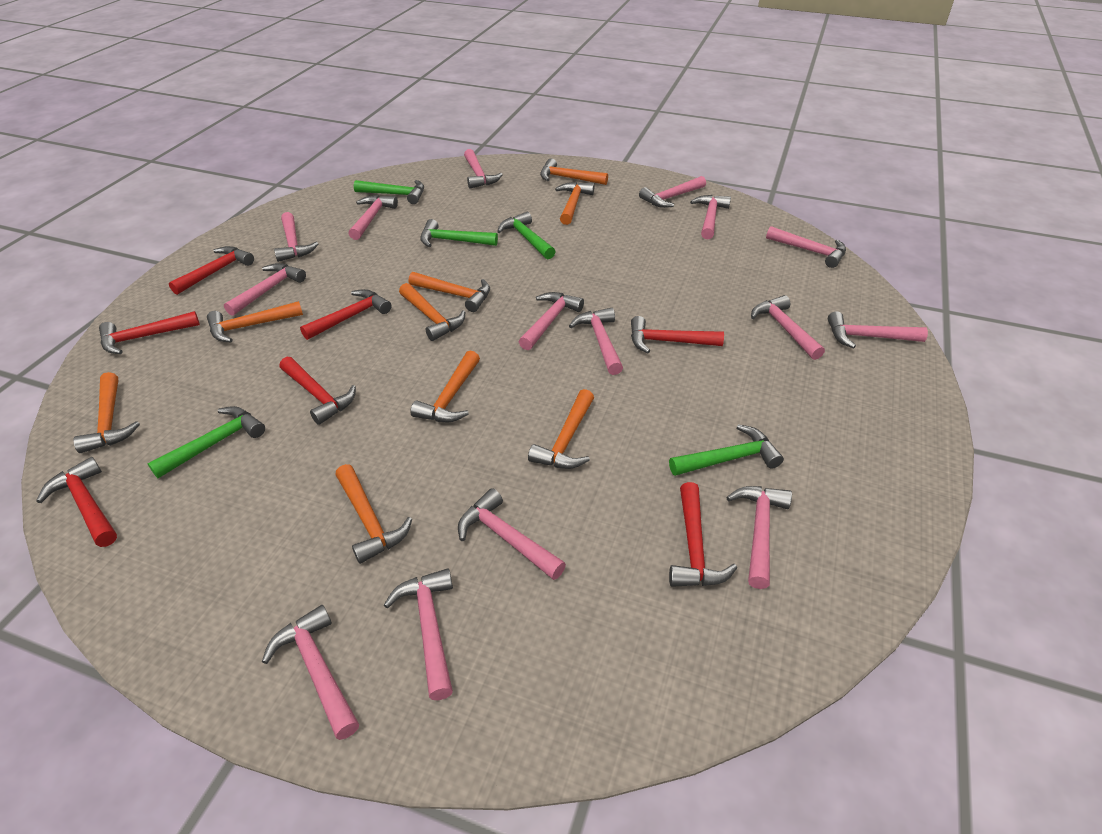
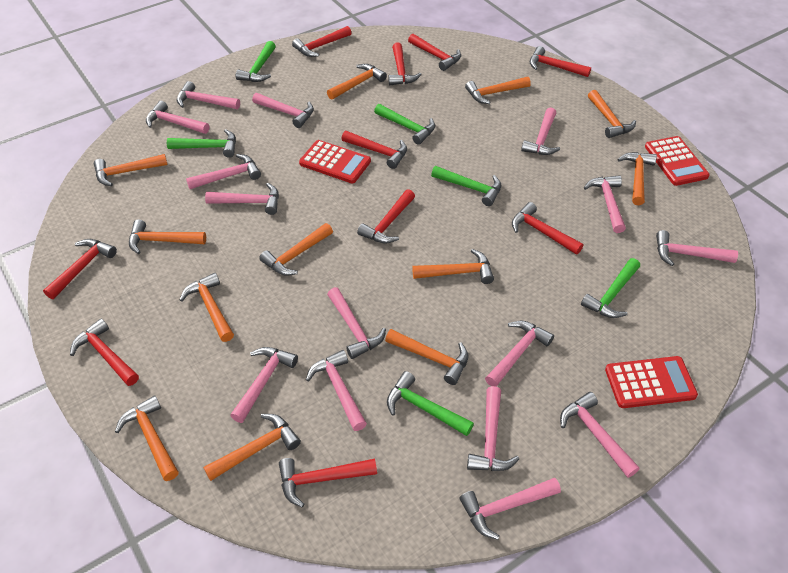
green hammer: 5 -> 6
orange hammer: 9 -> 12
red calculator: 0 -> 3
red hammer: 7 -> 10

